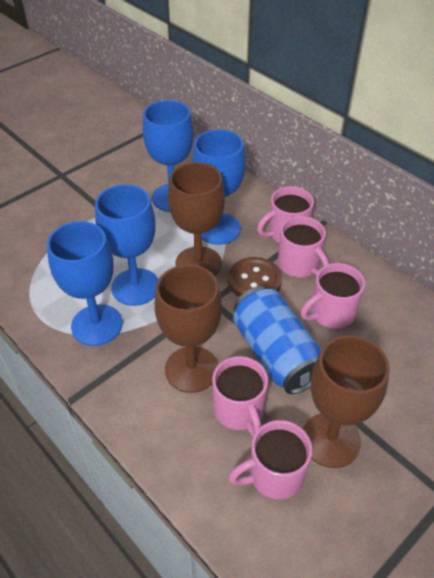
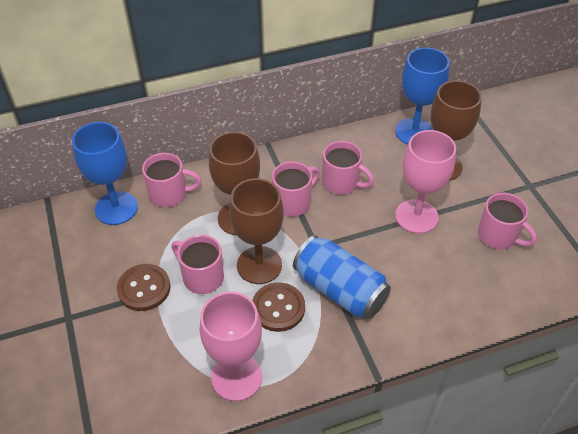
blue goblet: 4 -> 2
brown button: 1 -> 2
pink goblet: 0 -> 2

